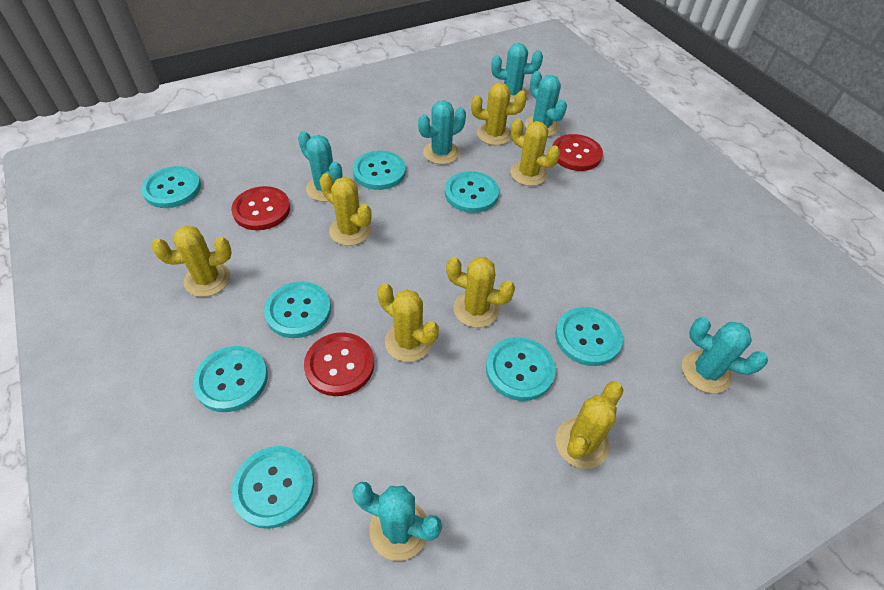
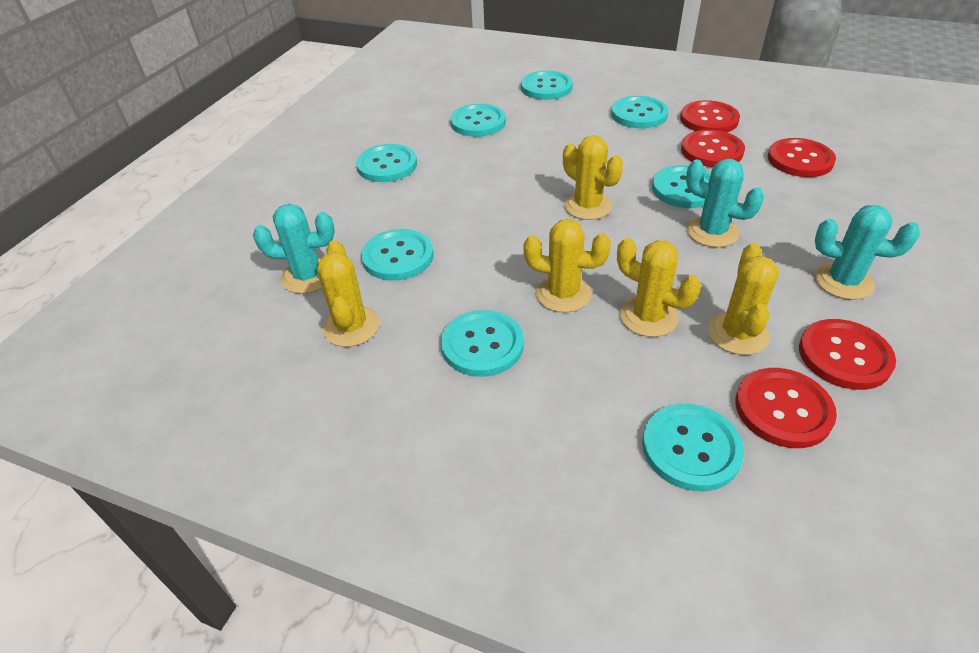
red button: 3 -> 5
turquoise cactus: 6 -> 3
yellow cactus: 7 -> 5

